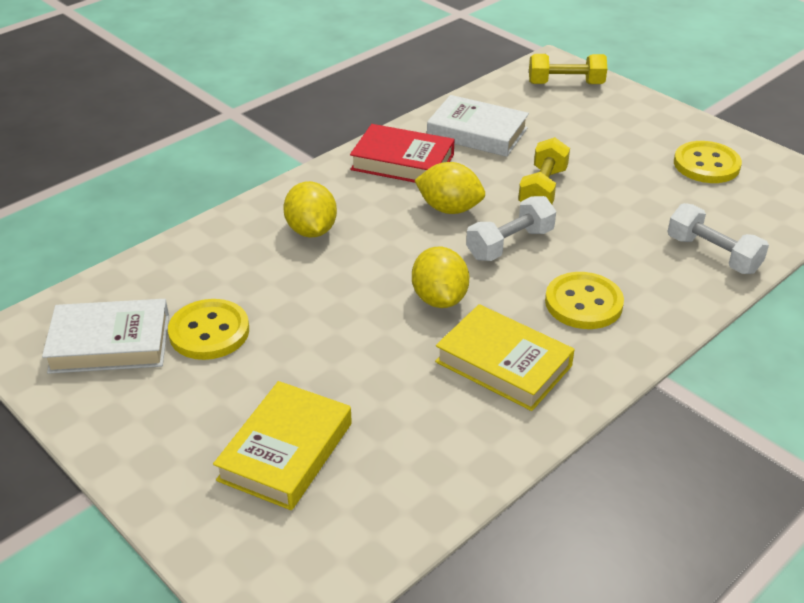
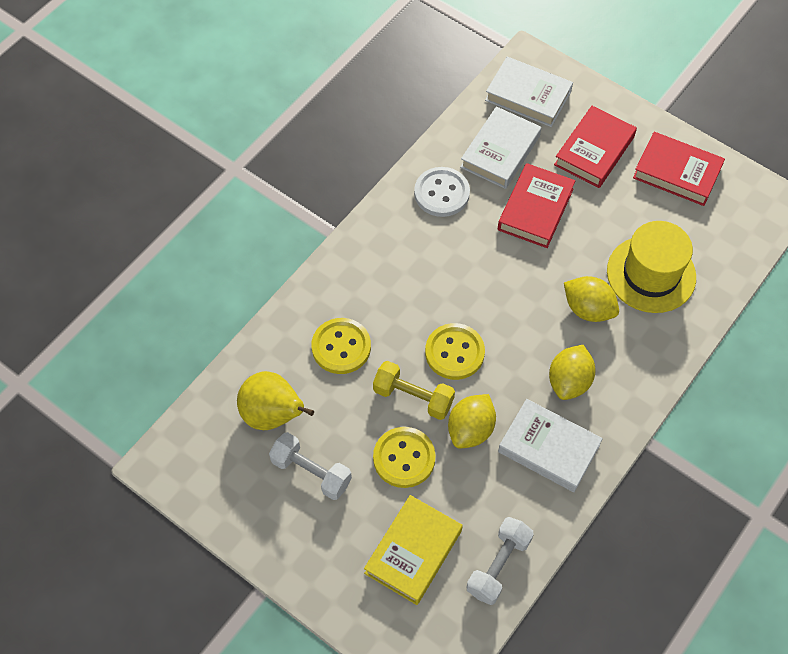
red book: 1 -> 3
white book: 2 -> 3
white button: 0 -> 1
yellow book: 2 -> 1
yellow dumbbell: 2 -> 1
yellow hat: 0 -> 1
yellow pear: 0 -> 1

